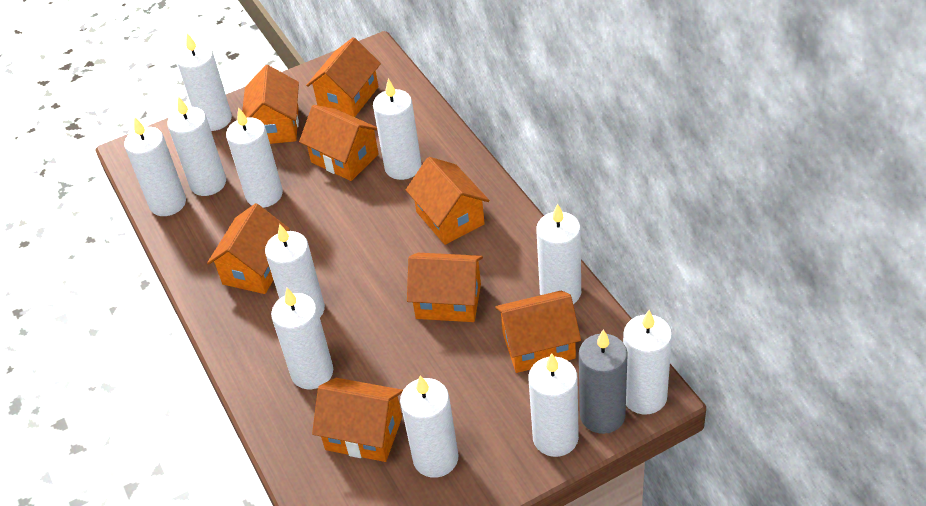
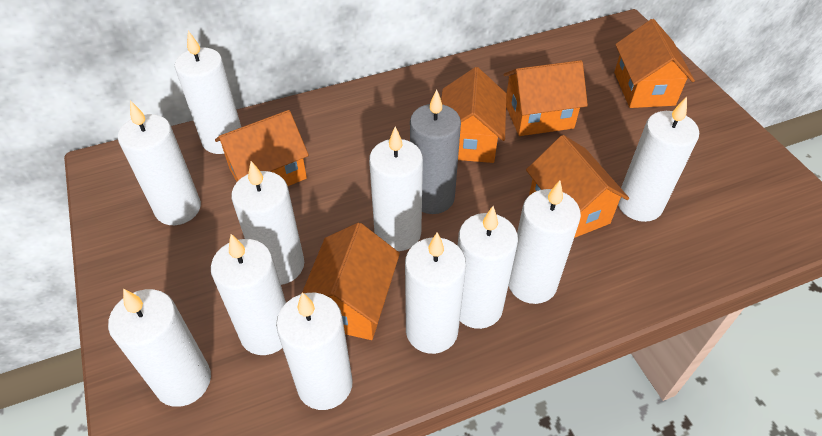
orange house: 8 -> 6

